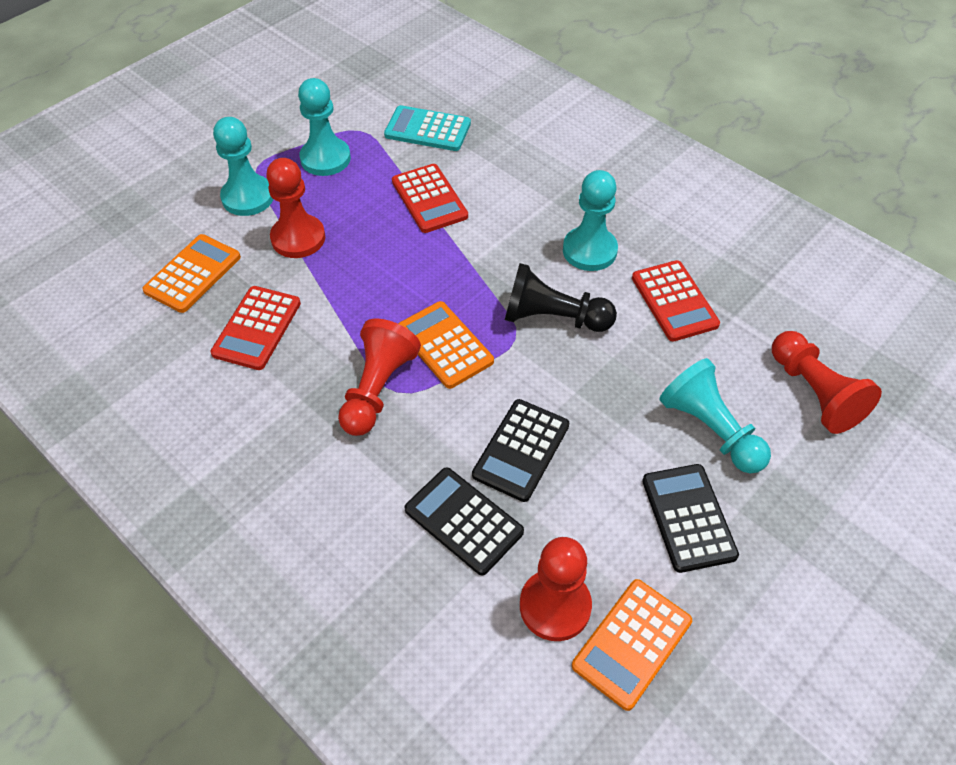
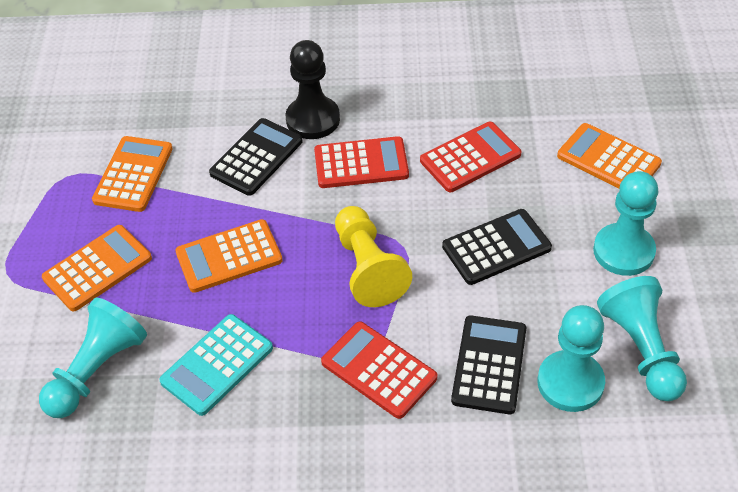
orange calculator: 3 -> 4
red pawn: 4 -> 0
yellow pawn: 0 -> 1

